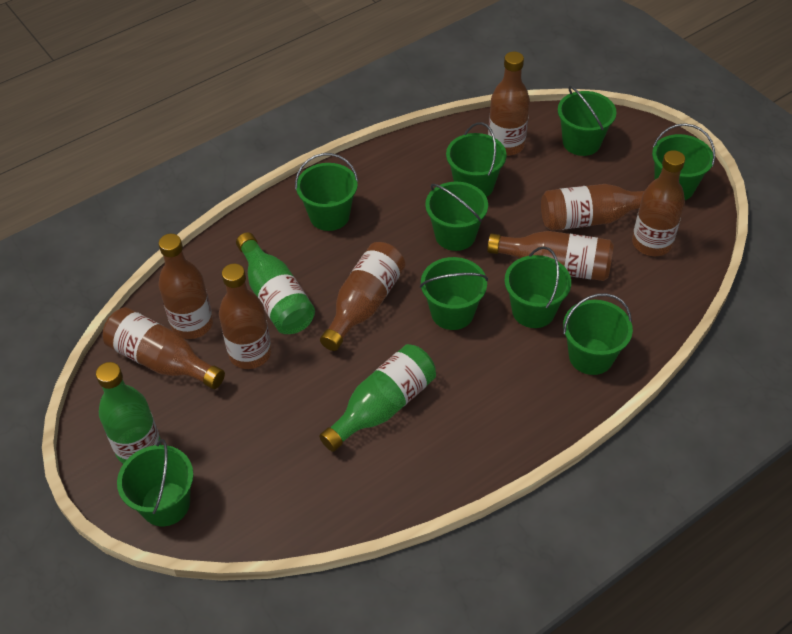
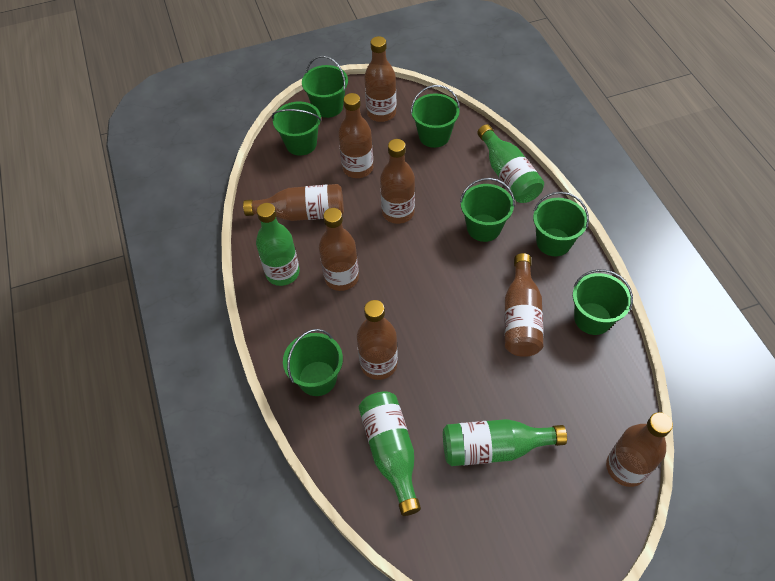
green bottle: 3 -> 4
green bucket: 9 -> 7

